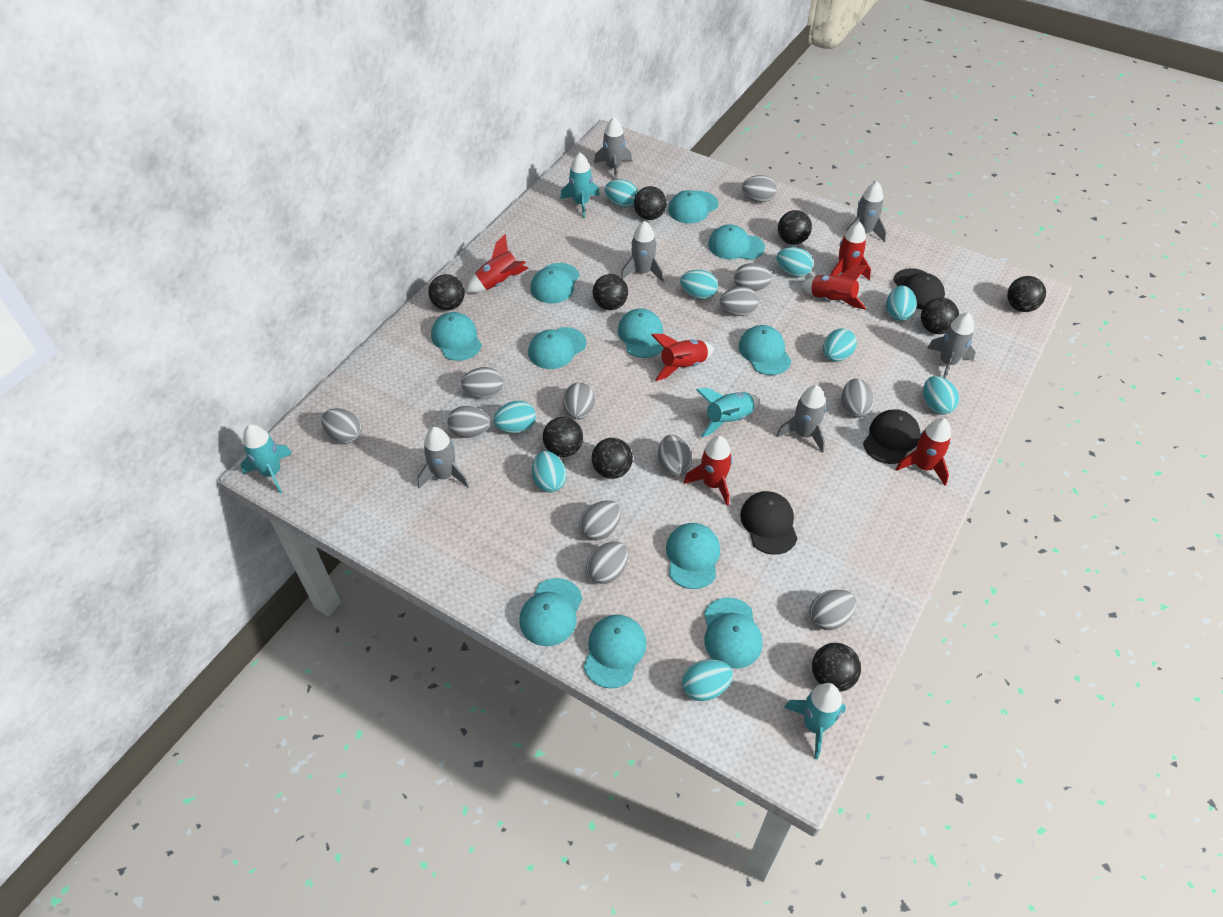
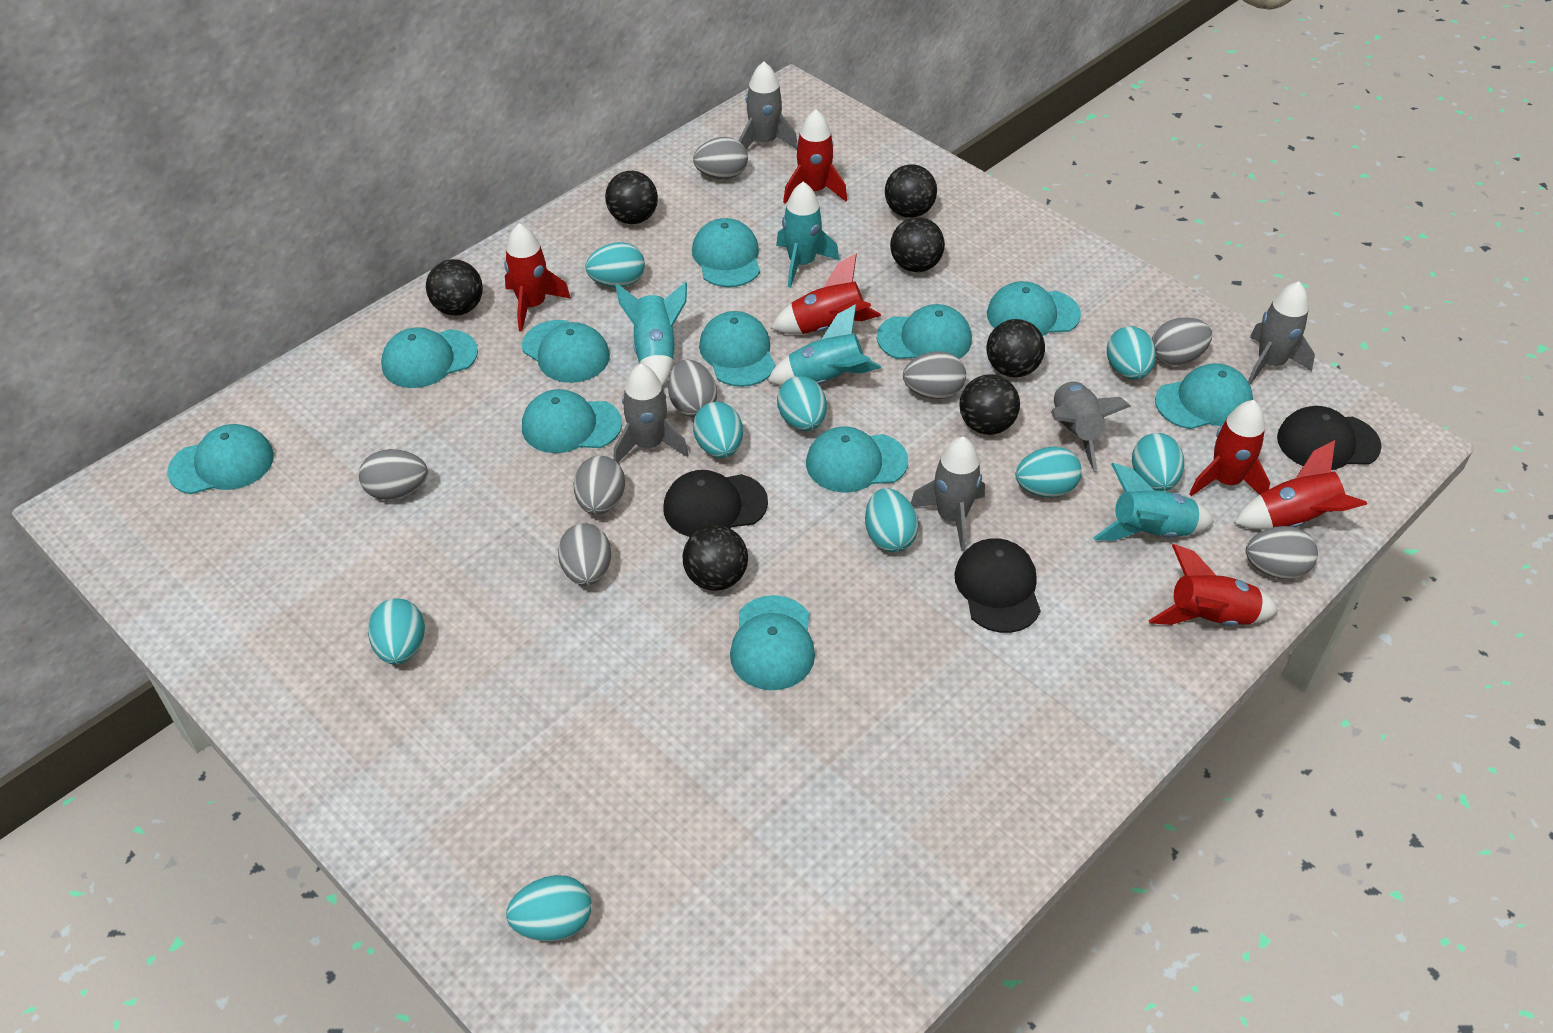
black ball: 9 -> 7
grey egg: 12 -> 8
grey rocket: 6 -> 5

